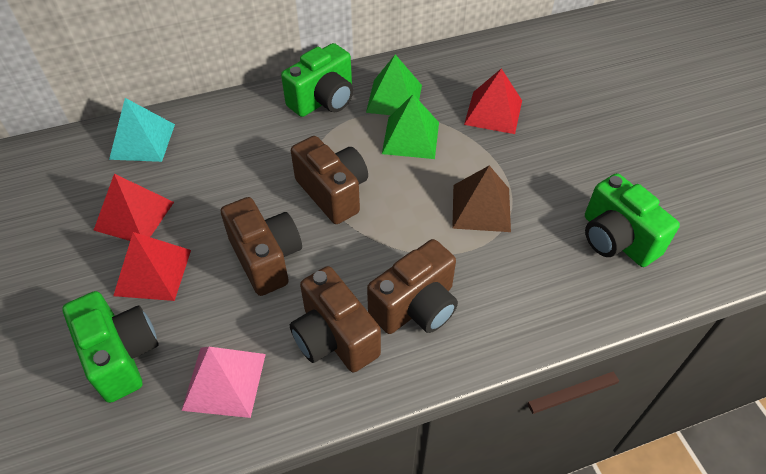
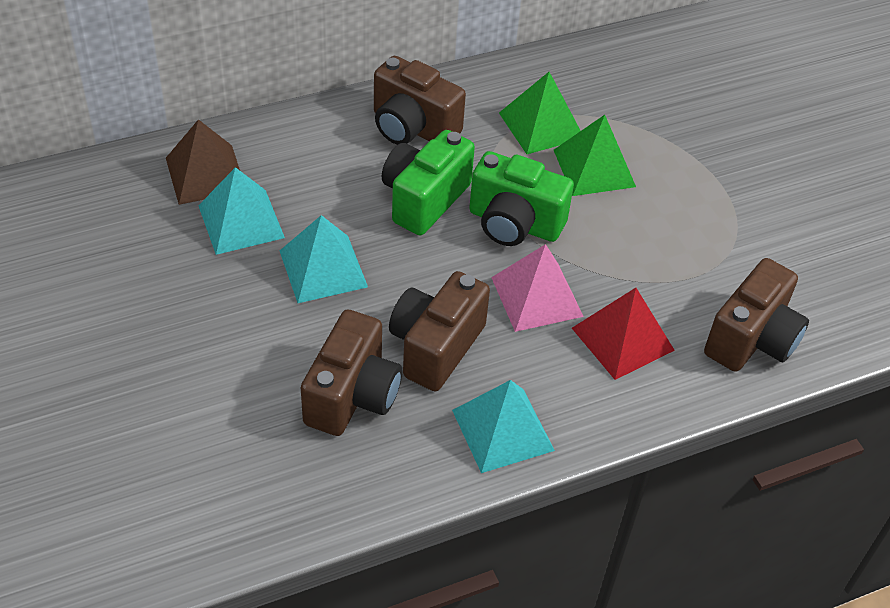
green camera: 3 -> 2
red pyramid: 3 -> 1
turquoise pyramid: 1 -> 3

